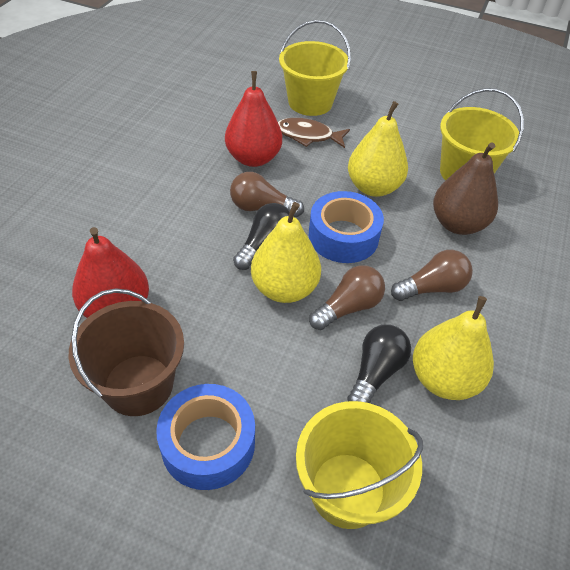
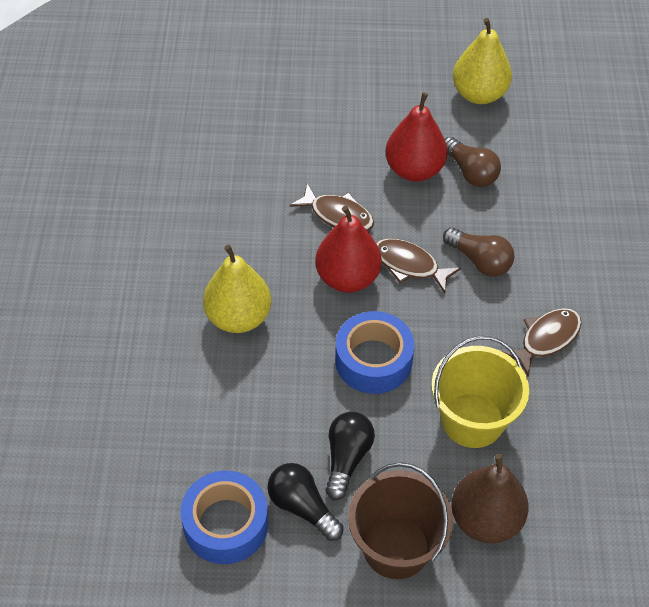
brown fish: 1 -> 3
brown light bulb: 3 -> 2
yellow bucket: 3 -> 1
yellow pear: 3 -> 2

